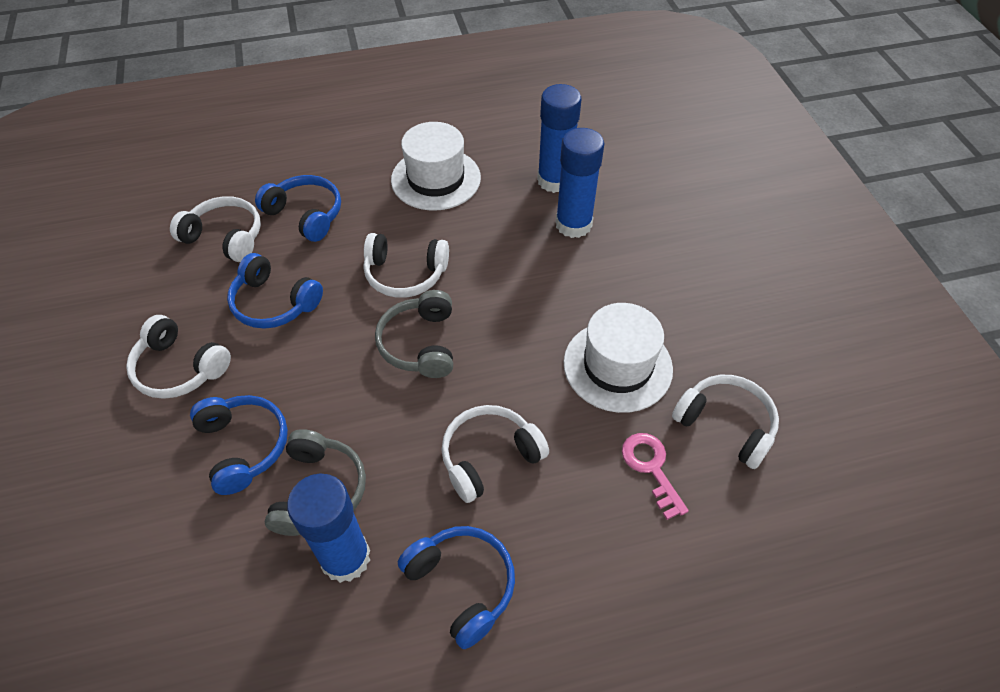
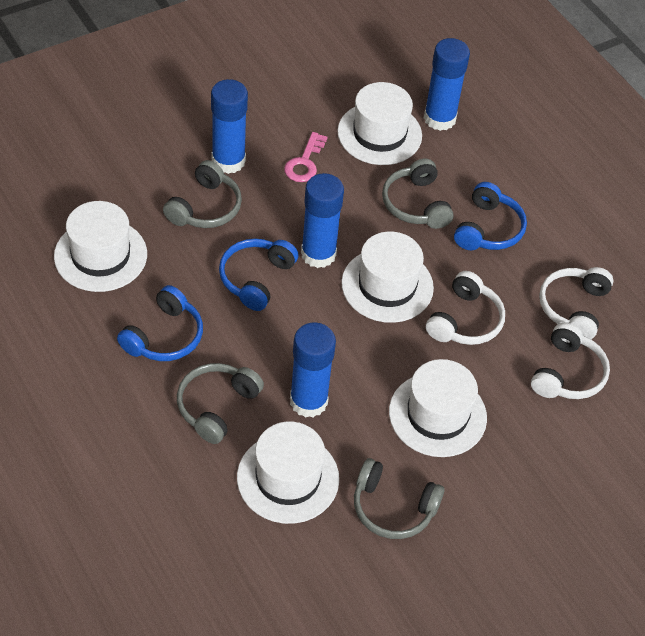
blue glue stick: 3 -> 4
blue headphones: 4 -> 3
grey headphones: 2 -> 4
white hat: 2 -> 5
white headphones: 5 -> 3

